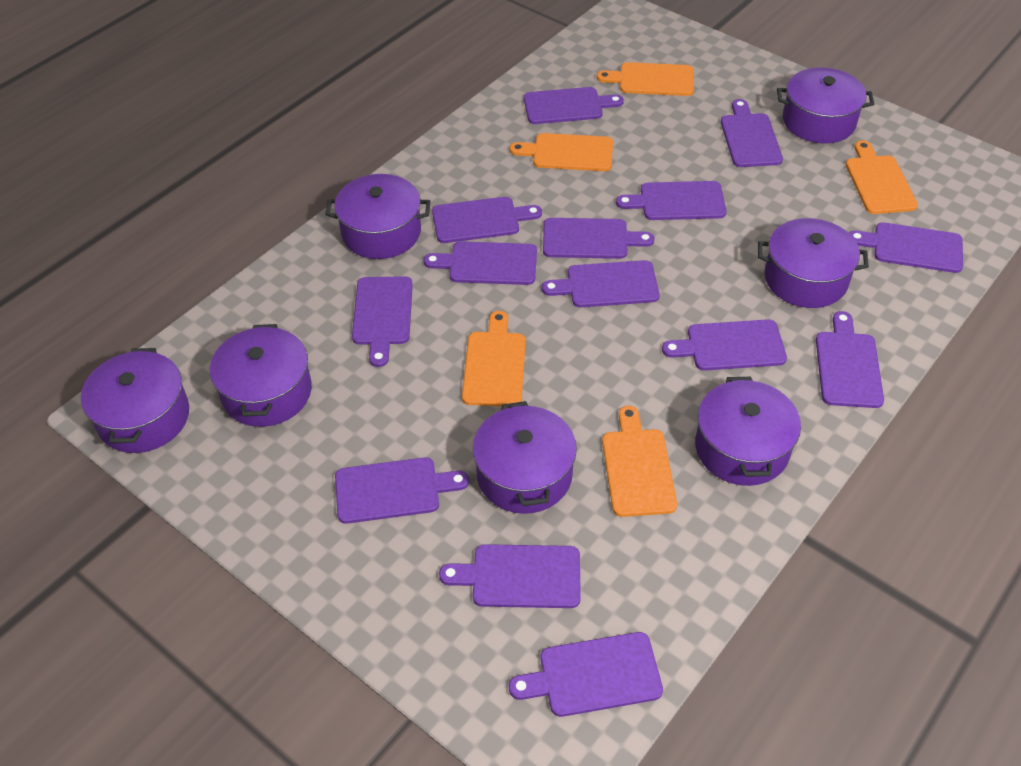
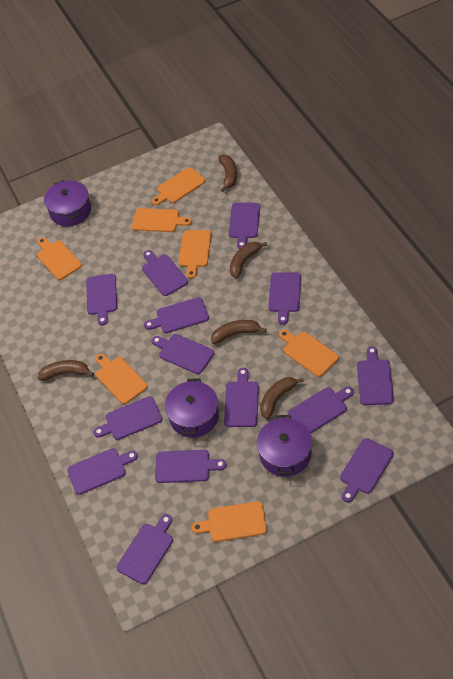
brown banana: 0 -> 5
orange cutting board: 5 -> 7
purple pot: 7 -> 3

